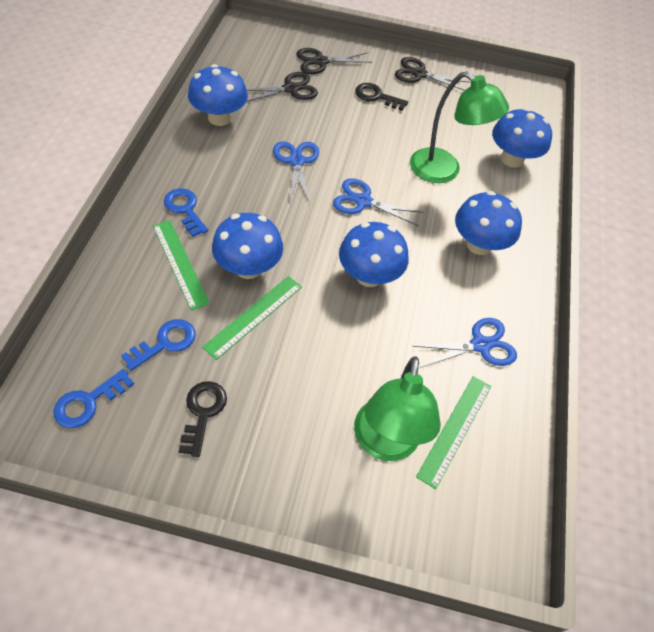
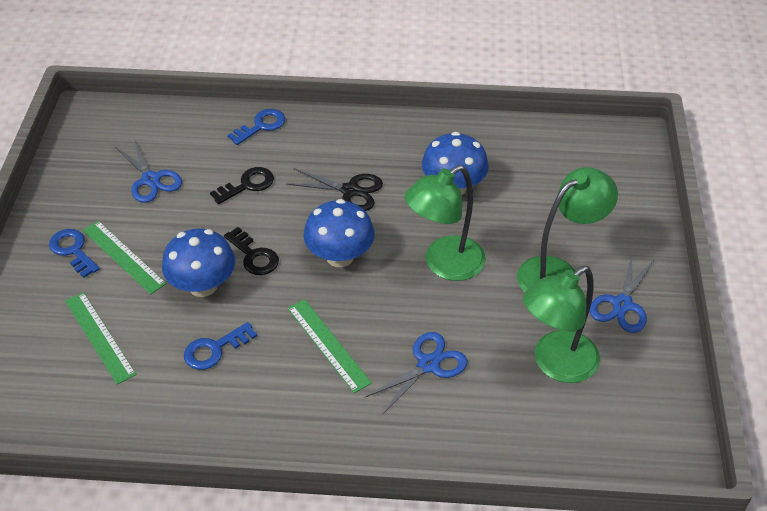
black scissors: 3 -> 1
blue mushroom: 5 -> 3
green lamp: 2 -> 3

